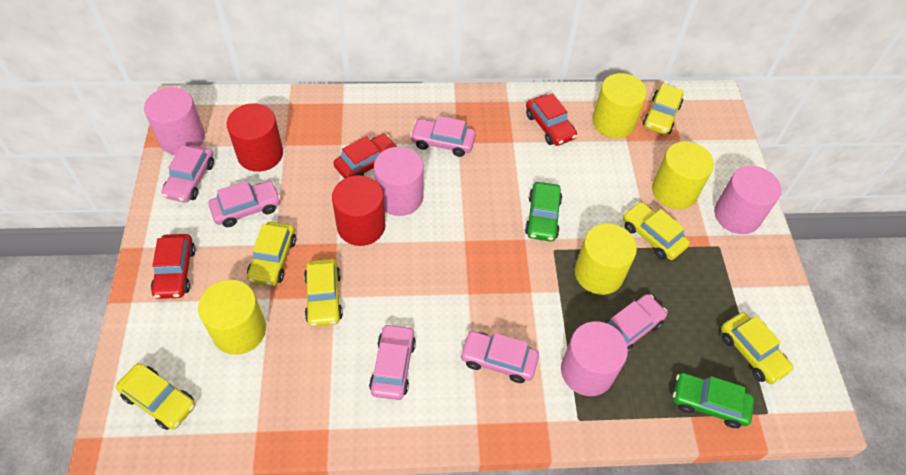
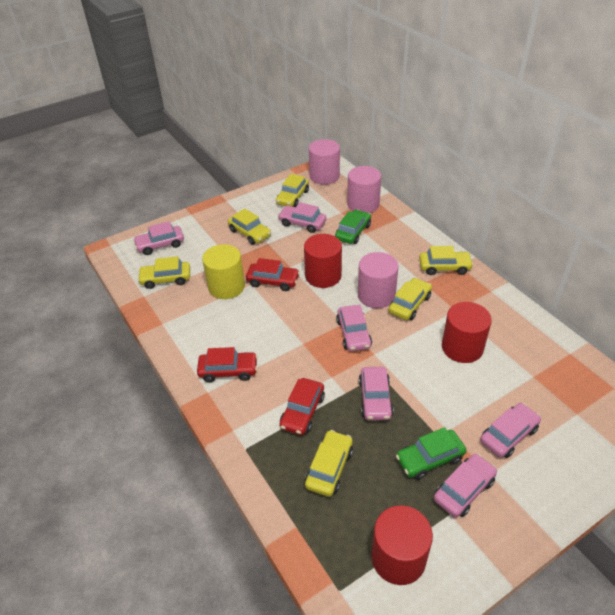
pink cylinder: 4 -> 3
red cylinder: 2 -> 3
yellow cylinder: 4 -> 1

